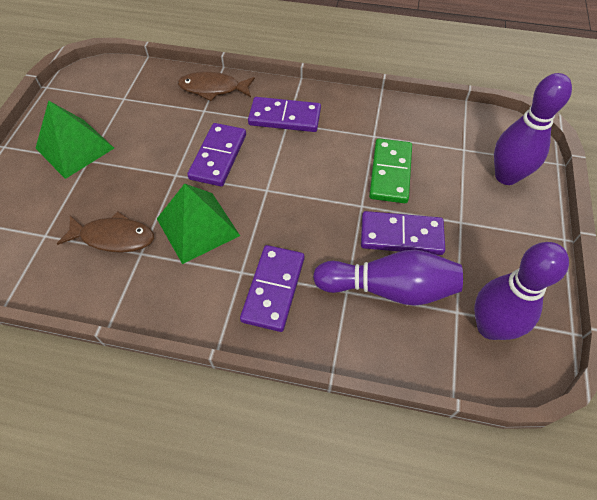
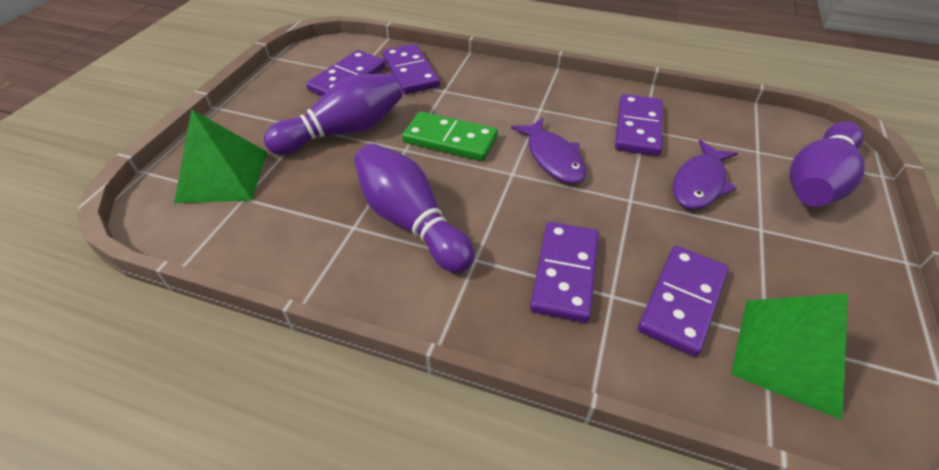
brown fish: 2 -> 0
purple domino: 4 -> 5
purple fish: 0 -> 2

